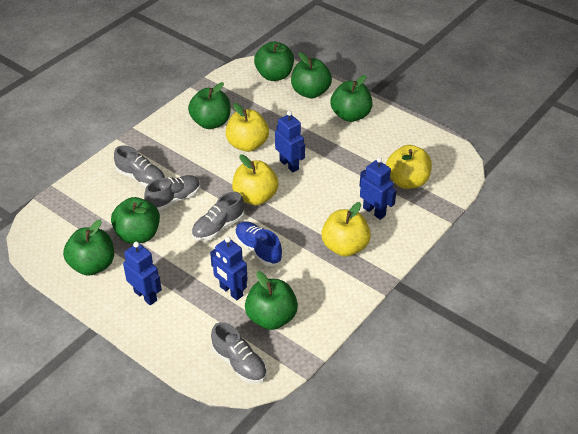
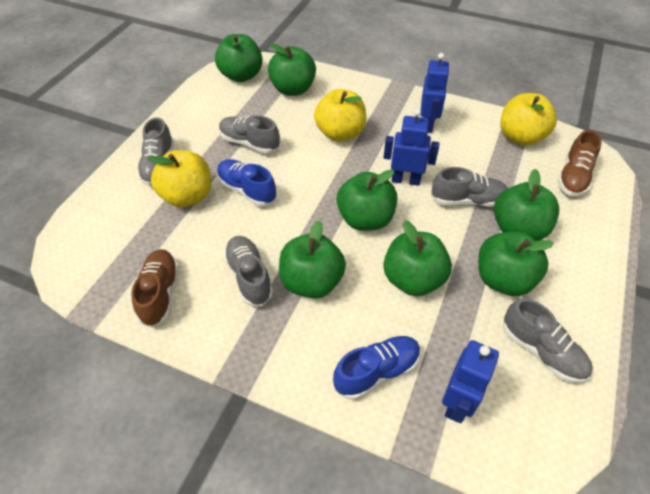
blue robot: 4 -> 3
blue shoe: 1 -> 2
brown shoe: 0 -> 2
grey shoe: 4 -> 5
yellow apple: 4 -> 3

